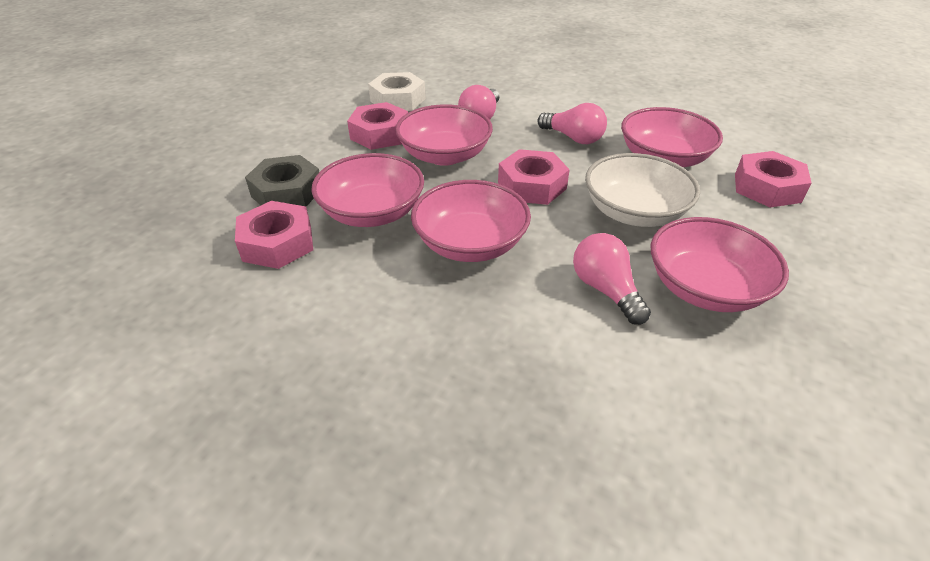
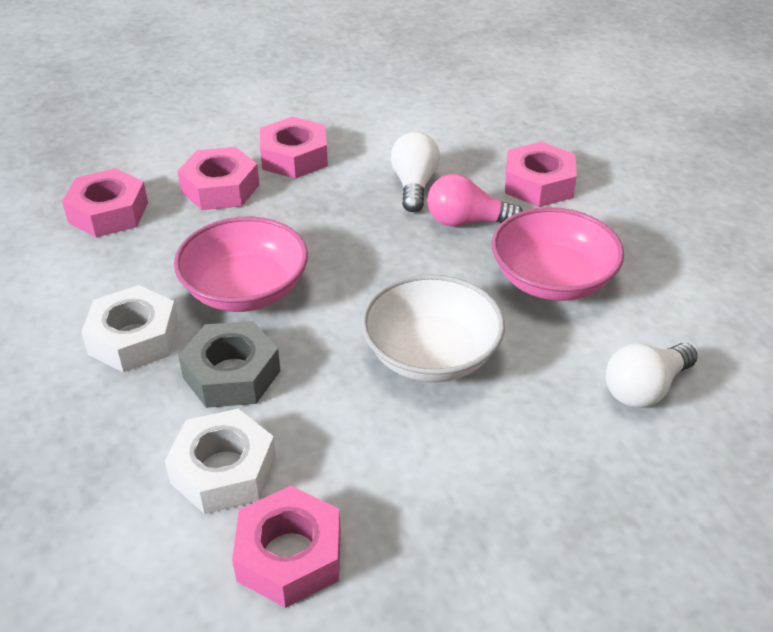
pink bowl: 5 -> 2
pink light bulb: 3 -> 1
pink nut: 4 -> 5
white light bulb: 0 -> 2
white nut: 1 -> 2

